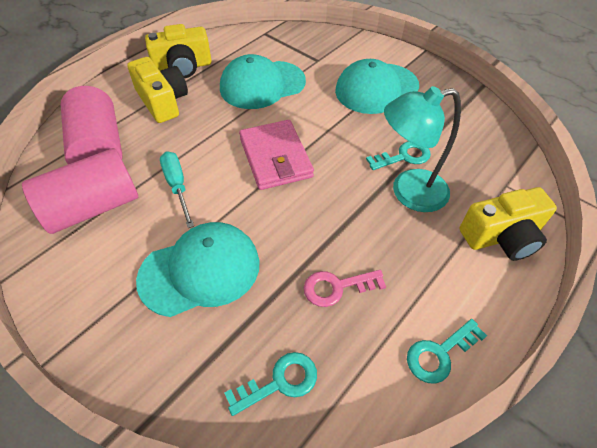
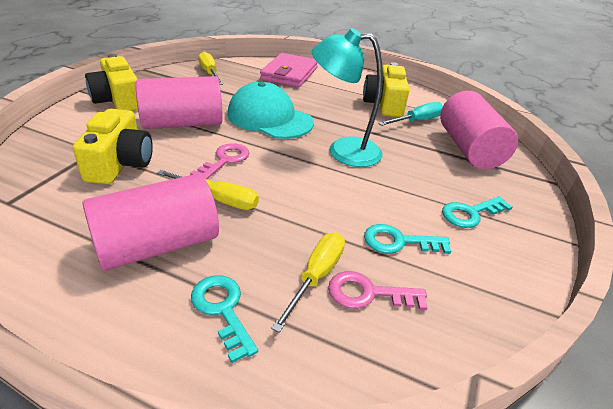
pink cylinder: 2 -> 3
pink key: 1 -> 2
turquoise cap: 3 -> 1
yellow screwdriver: 0 -> 3

